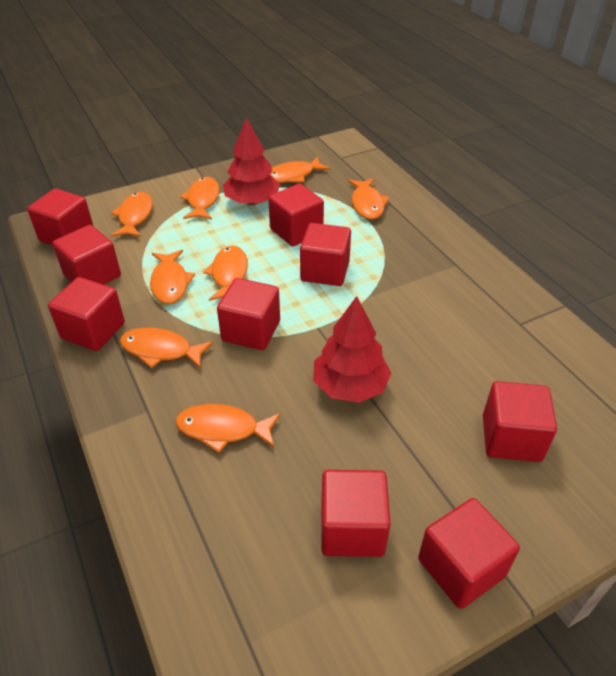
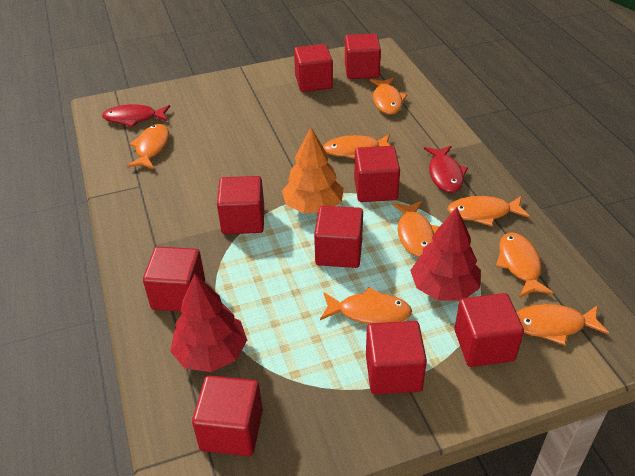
orange tree: 0 -> 1
red fish: 0 -> 2

